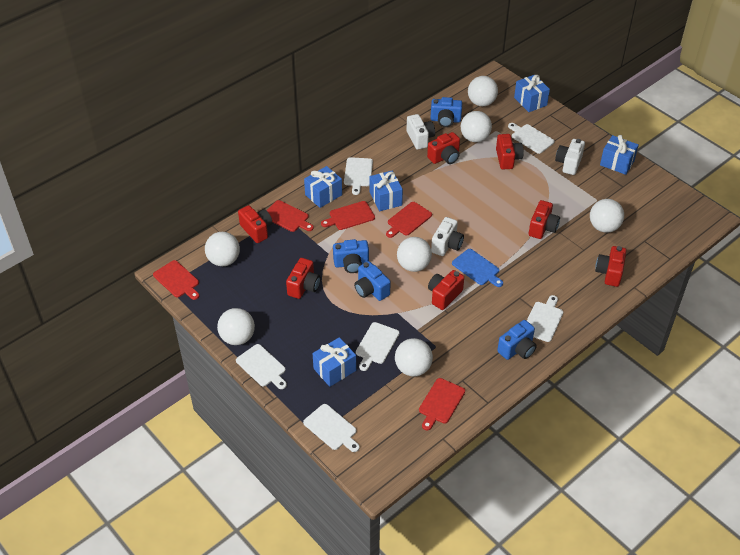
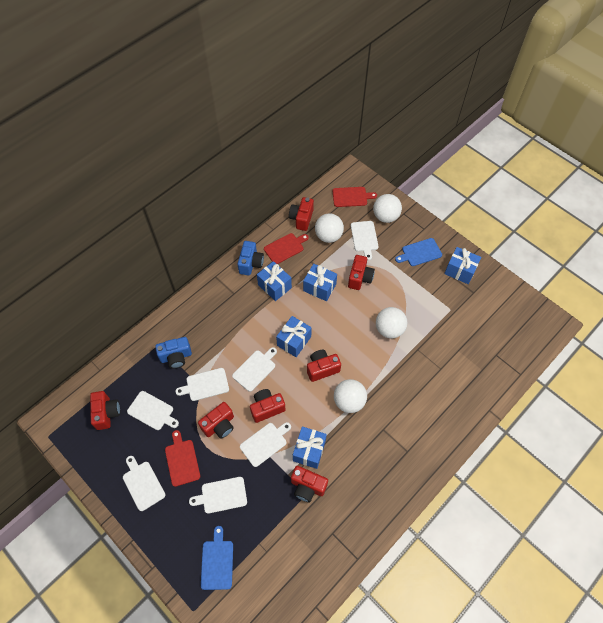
blue camera: 4 -> 2
blue cutting board: 1 -> 2
red cutting board: 5 -> 3
white ball: 7 -> 4
white camera: 3 -> 0
white cutting board: 6 -> 7

